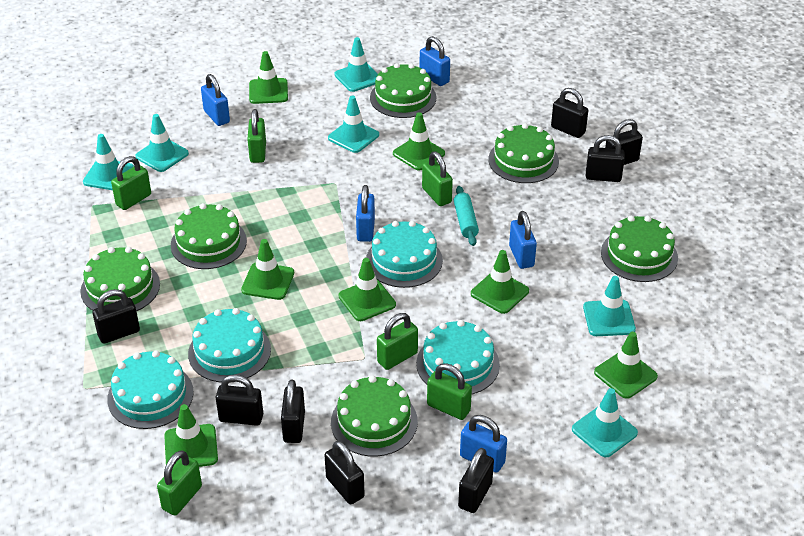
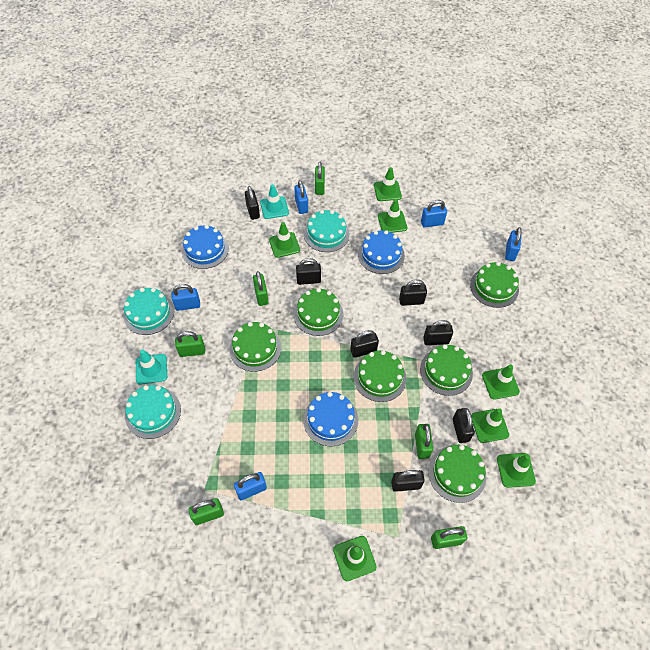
black padlock: 8 -> 7
blue cake: 0 -> 3
turquoise cake: 4 -> 3
turquoise rolling pin: 1 -> 0
turquoise traffic cone: 6 -> 2

